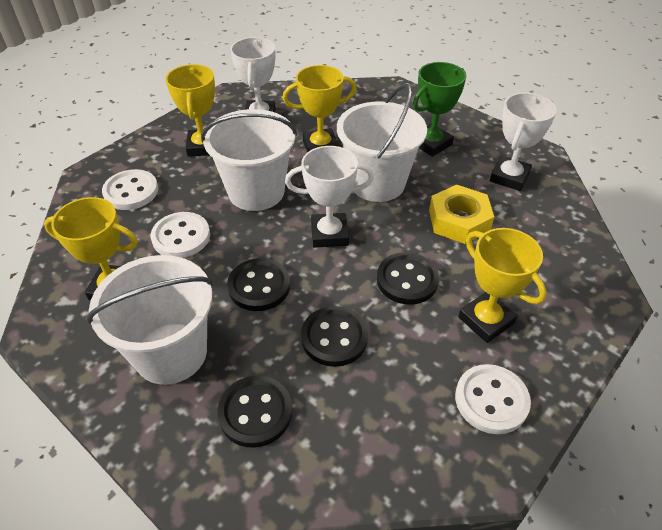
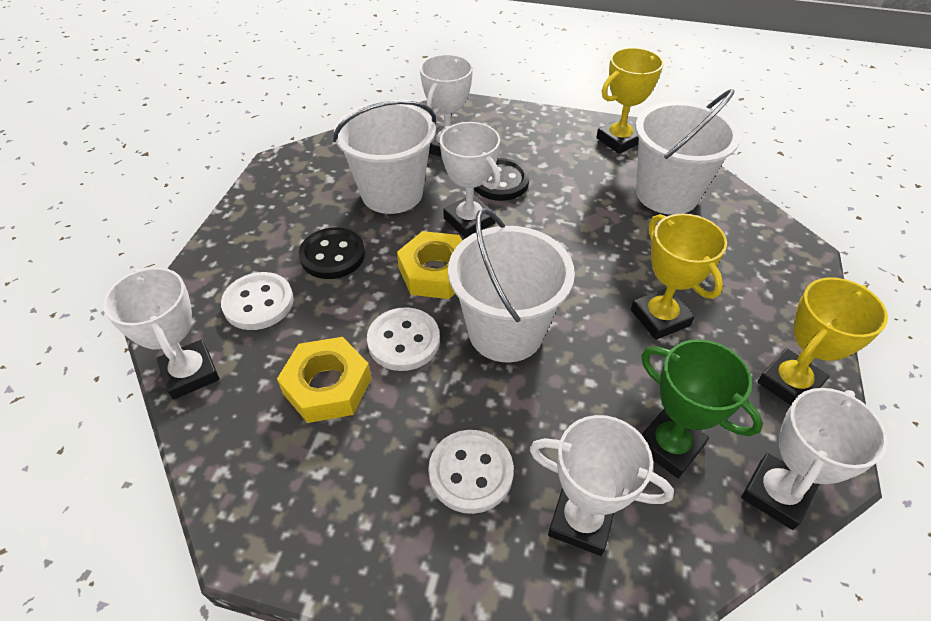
black button: 4 -> 2
white trophy: 3 -> 5
yellow nut: 1 -> 2
yellow trophy: 4 -> 3

